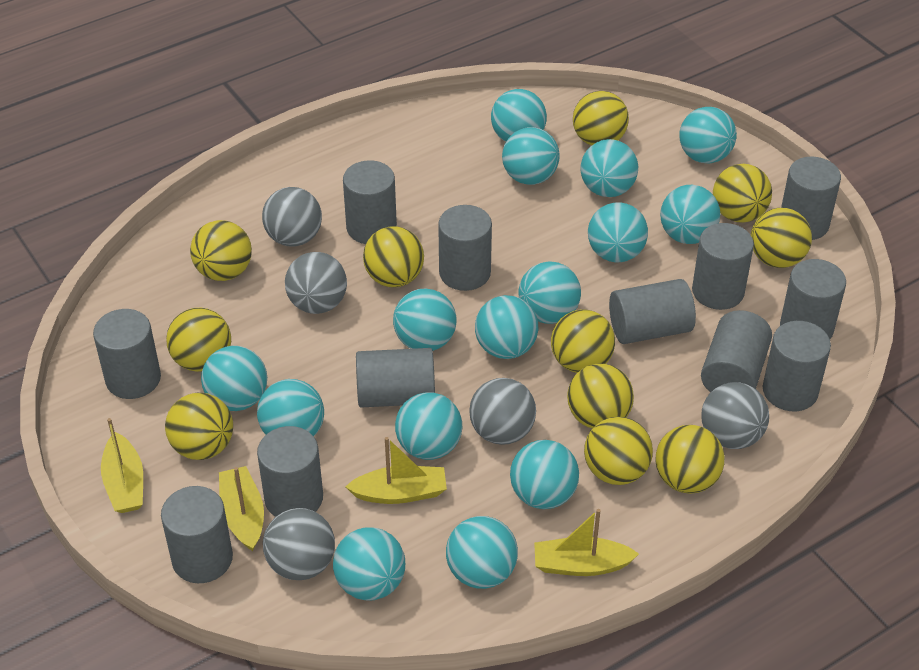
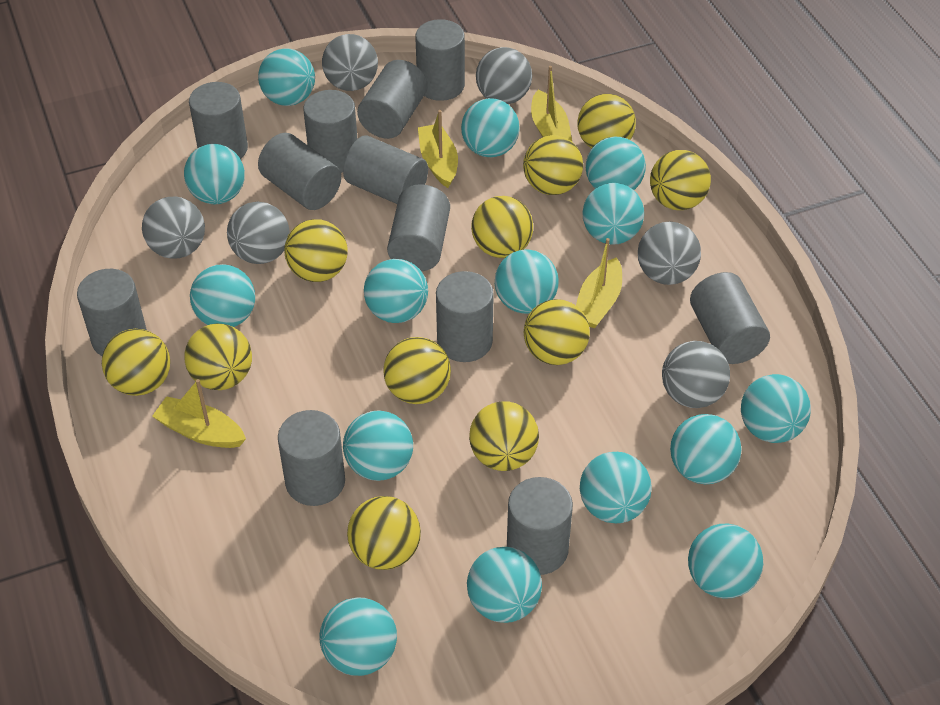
grey ball: 5 -> 6

